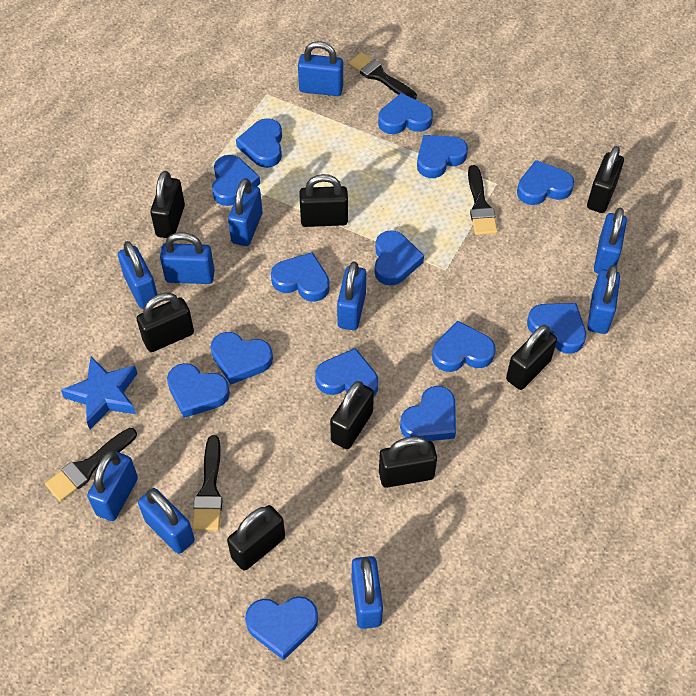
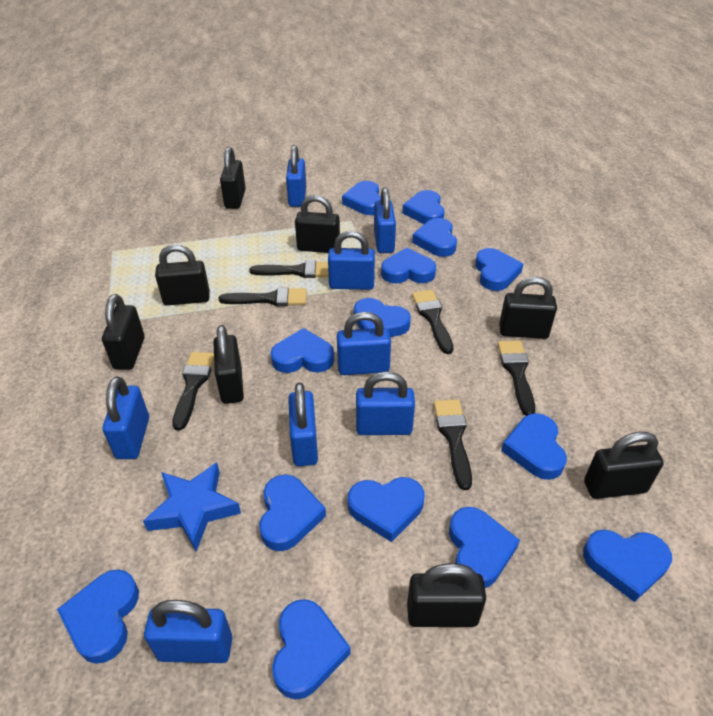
black brush: 4 -> 6
blue padlock: 10 -> 8

